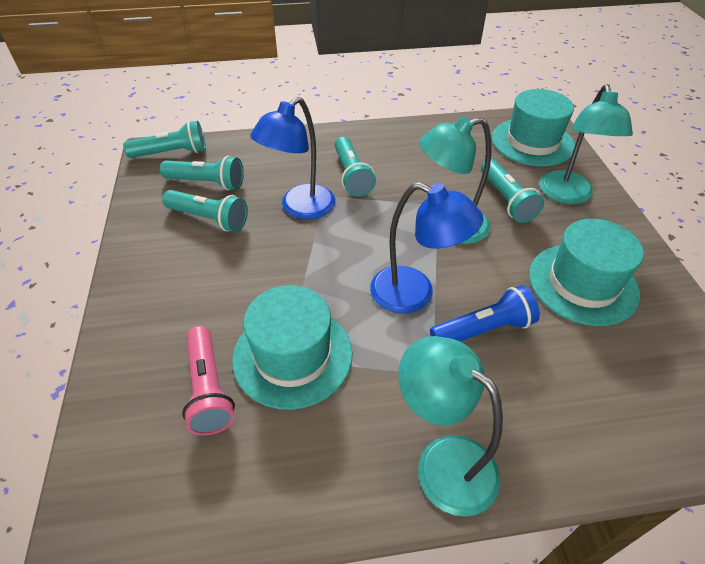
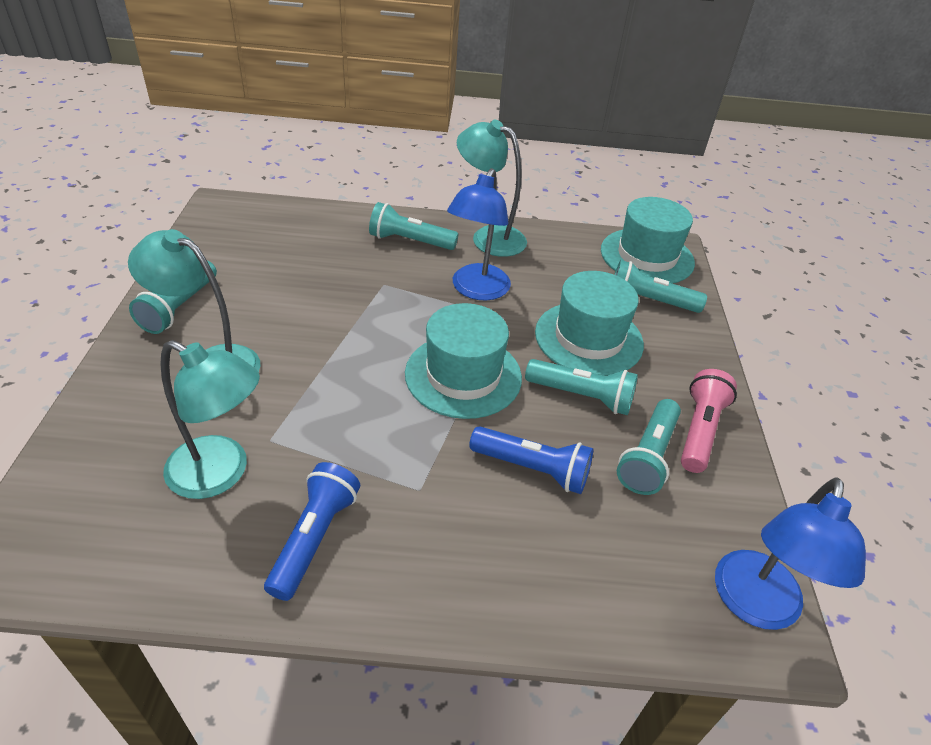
blue flashlight: 1 -> 2

